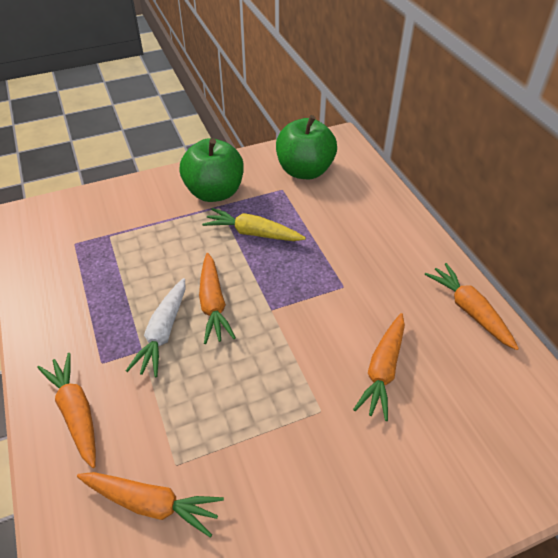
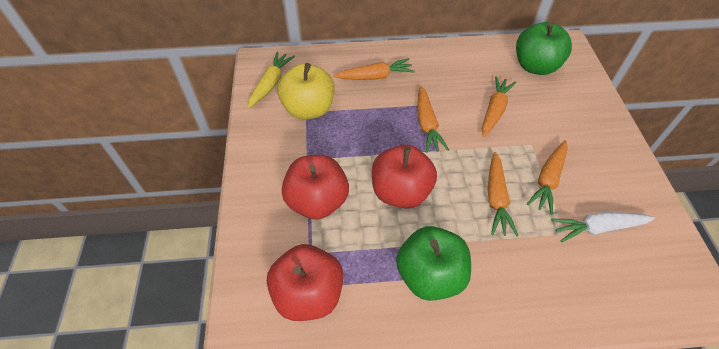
red apple: 0 -> 3
yellow apple: 0 -> 1

